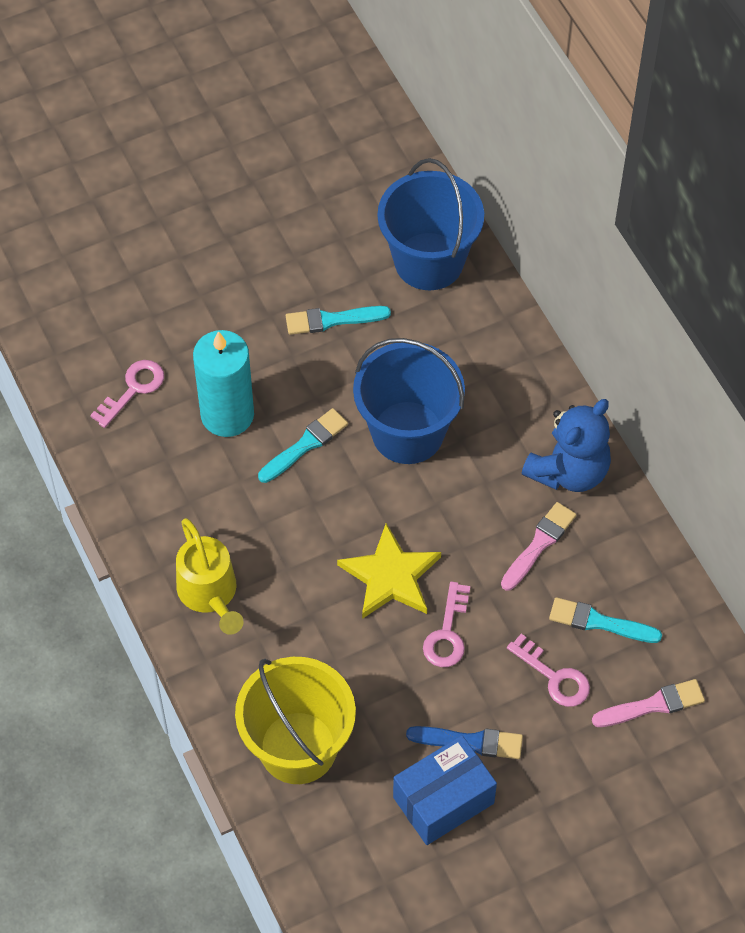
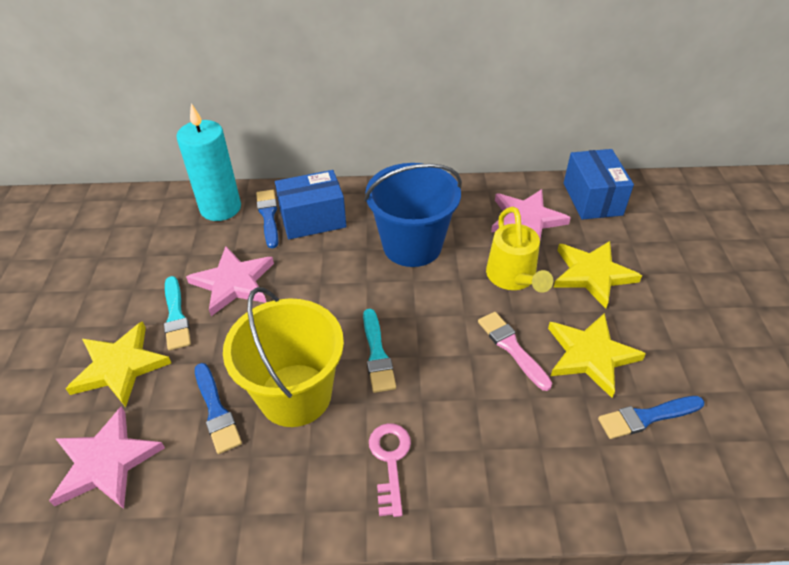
blue box: 1 -> 2
blue brush: 1 -> 3
blue bucket: 2 -> 1
blue teddy bear: 1 -> 0
pink brush: 2 -> 1
pink key: 3 -> 1
pink star: 0 -> 3
turquoise brush: 3 -> 2
yellow star: 1 -> 3

